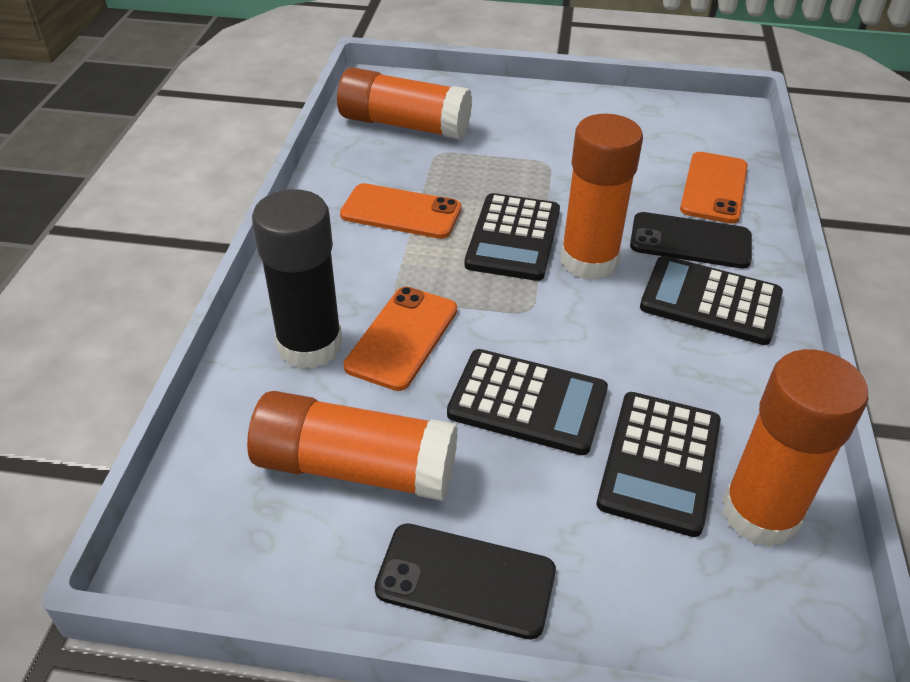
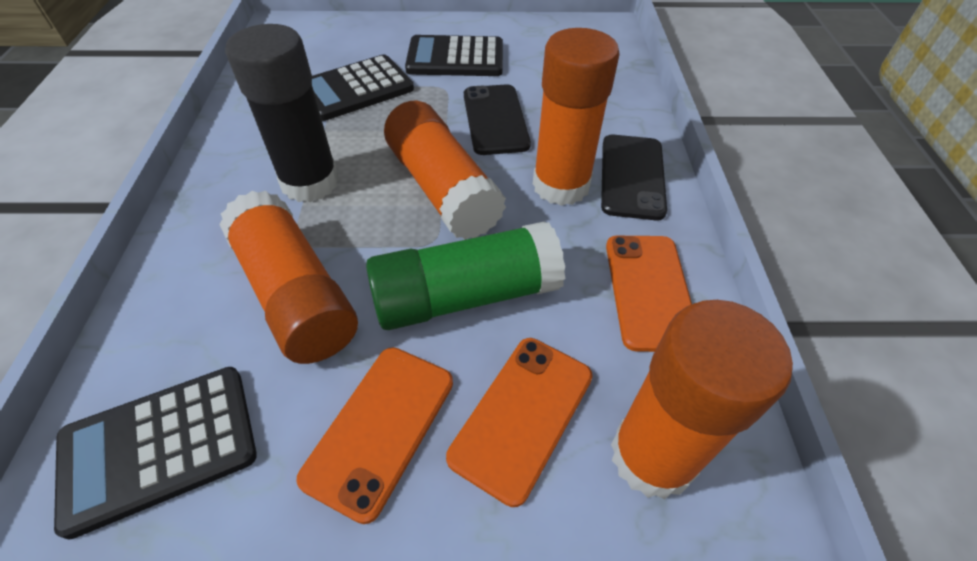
black calculator: 4 -> 3
green glue stick: 0 -> 1

